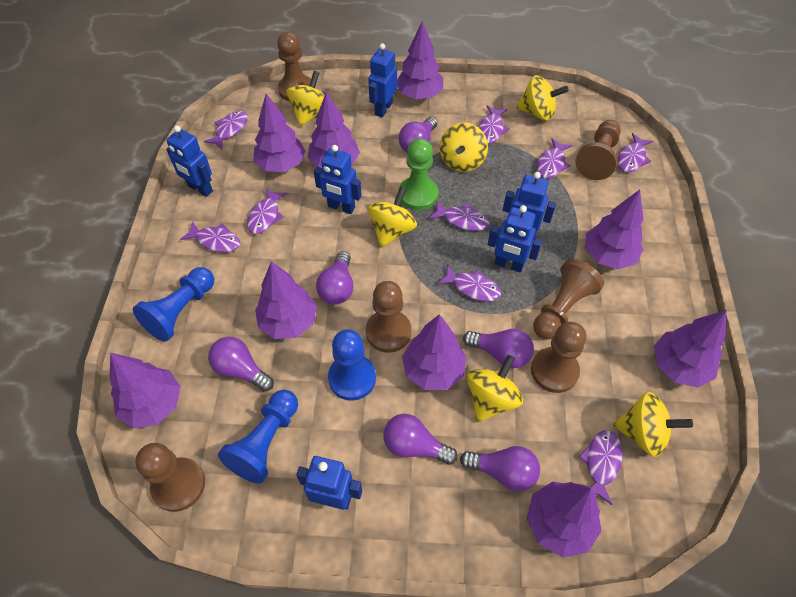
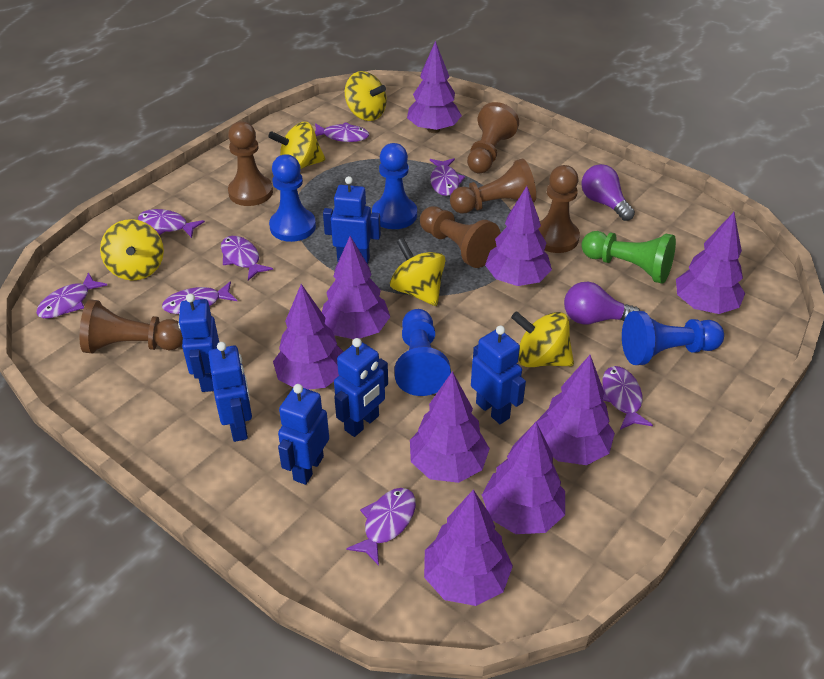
blue pawn: 3 -> 4
purple fish: 9 -> 8
purple light bulb: 6 -> 2
yellow spinning top: 6 -> 5

